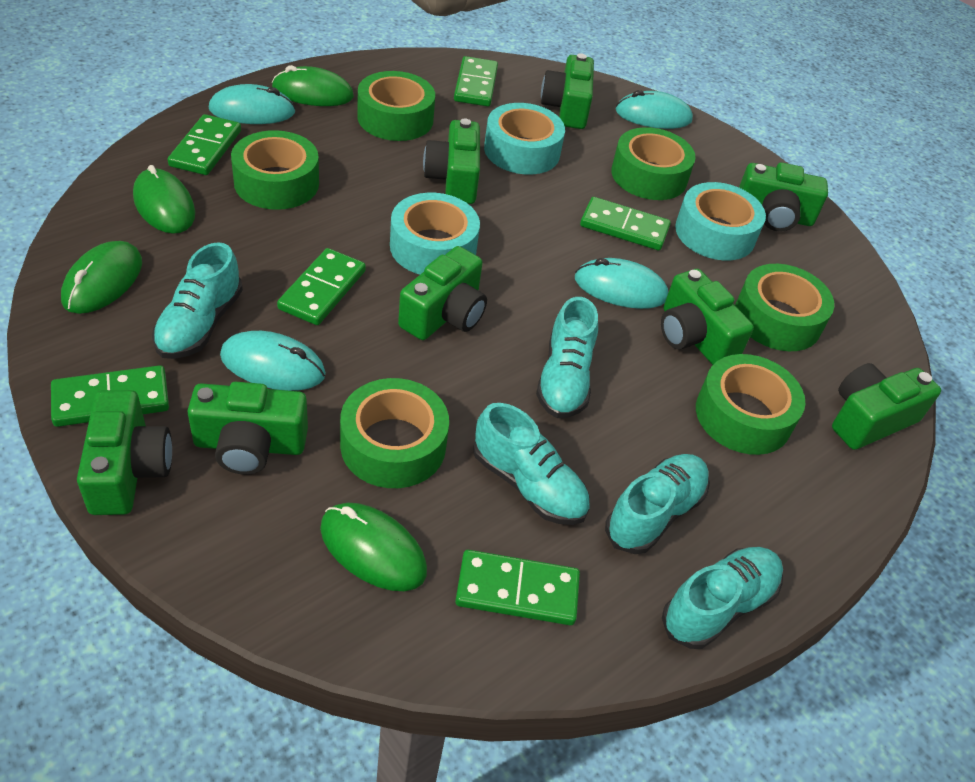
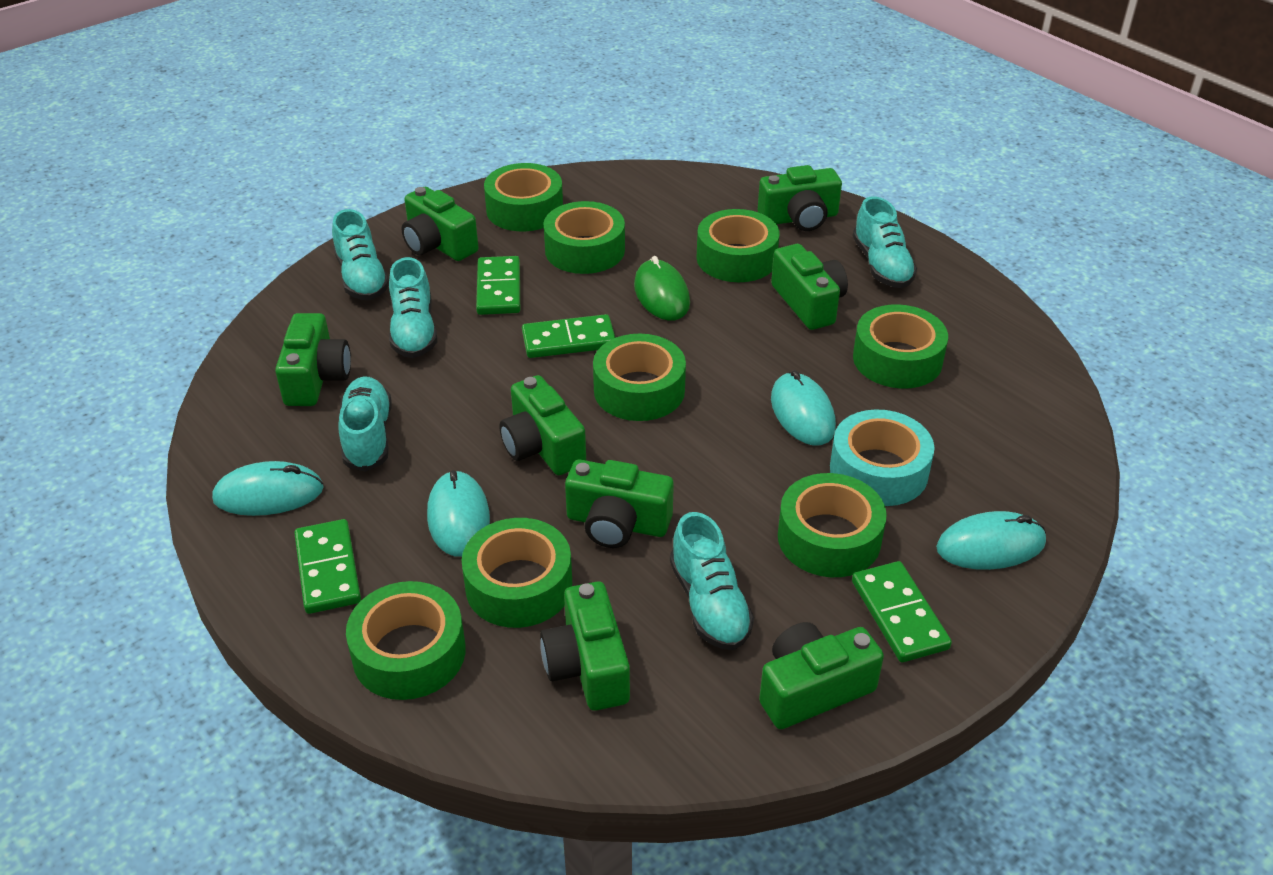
green domino: 6 -> 4
green mouse: 4 -> 1
green tape: 6 -> 8
turquoise tape: 3 -> 1

